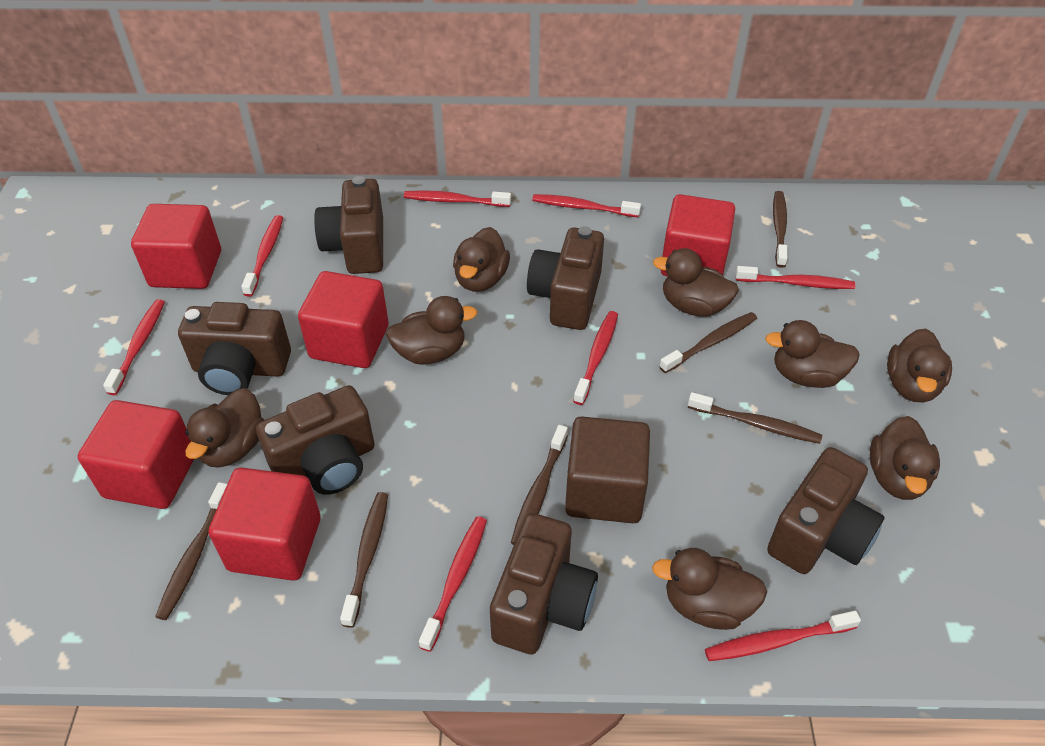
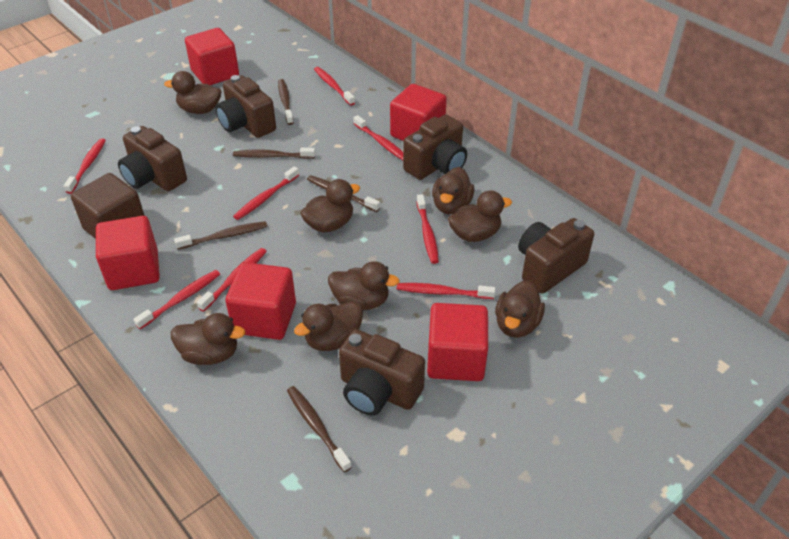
brown camera: 6 -> 5
brown toothbrush: 6 -> 5

